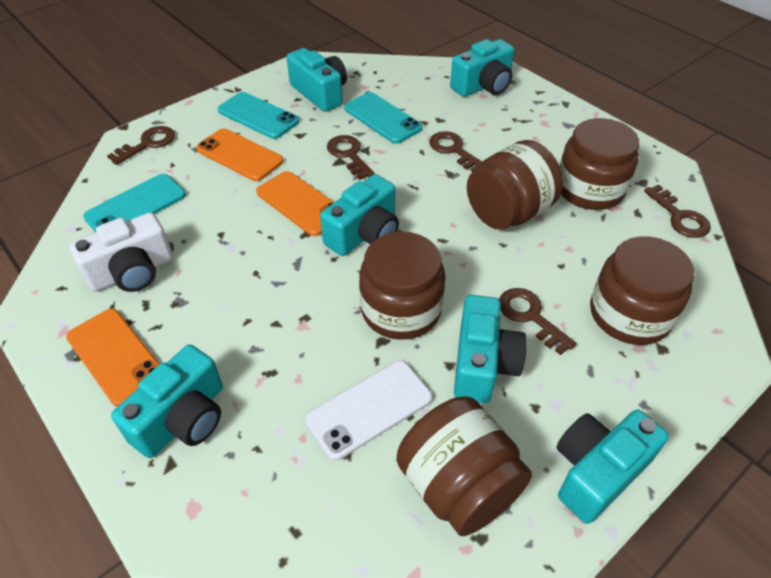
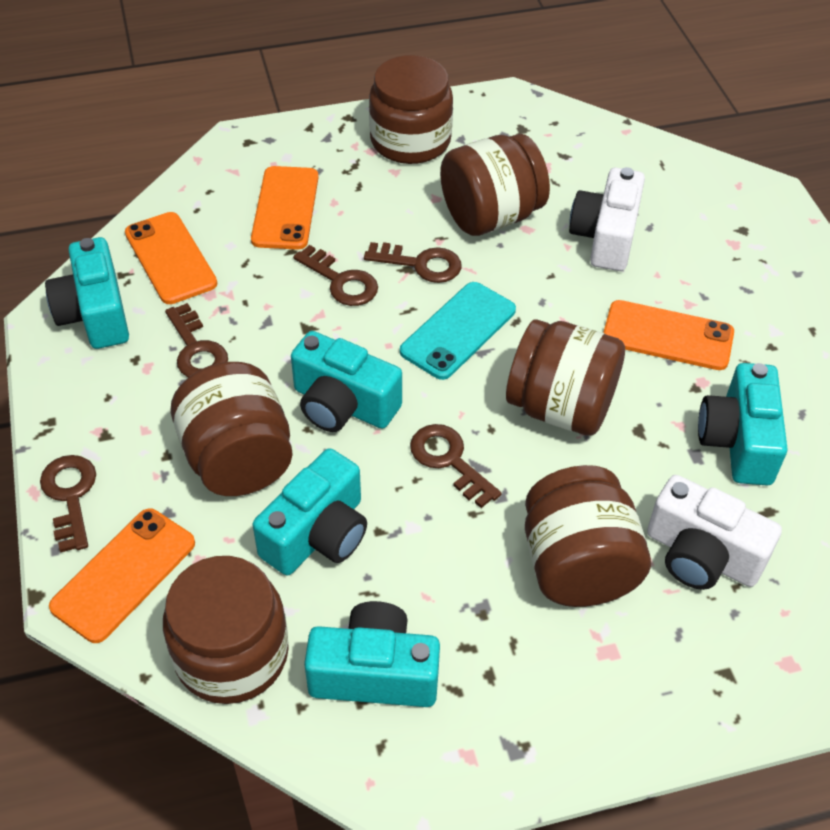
brown jar: 5 -> 6
orange phone: 3 -> 4
turquoise camera: 6 -> 5
turquoise phone: 3 -> 1
white camera: 1 -> 2
white phone: 1 -> 0

